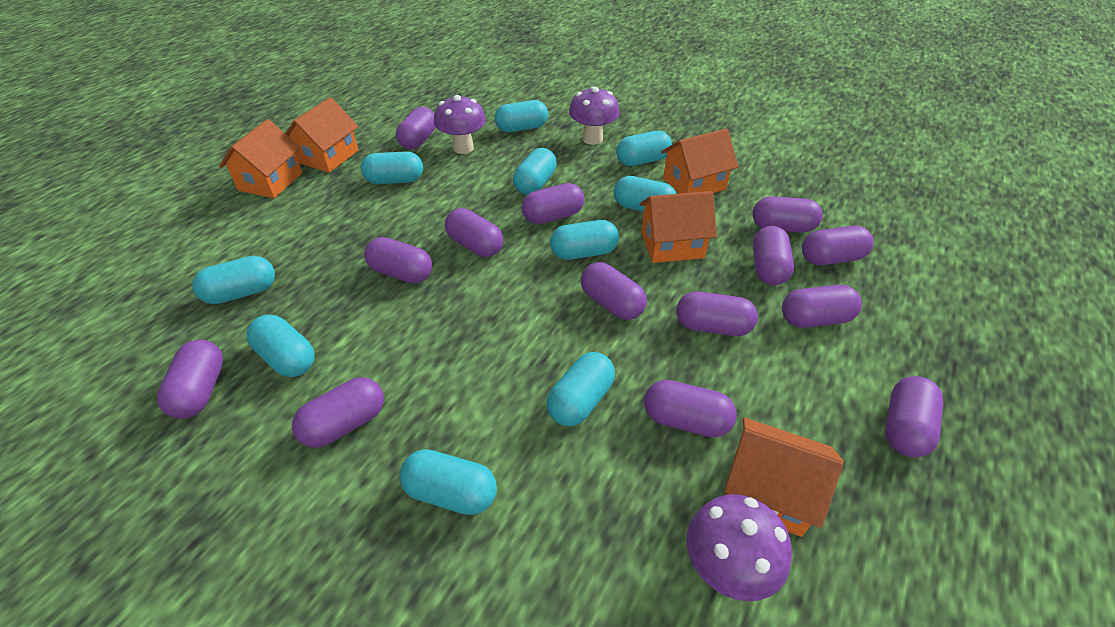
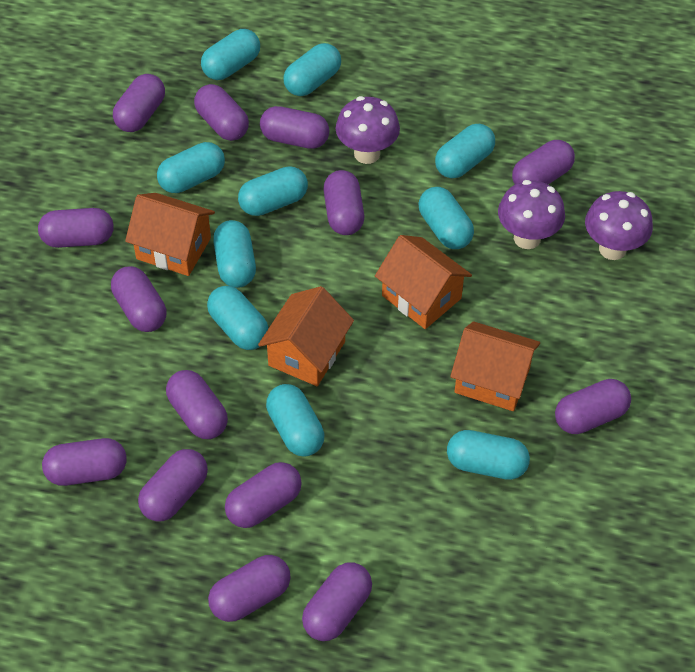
orange house: 5 -> 4

